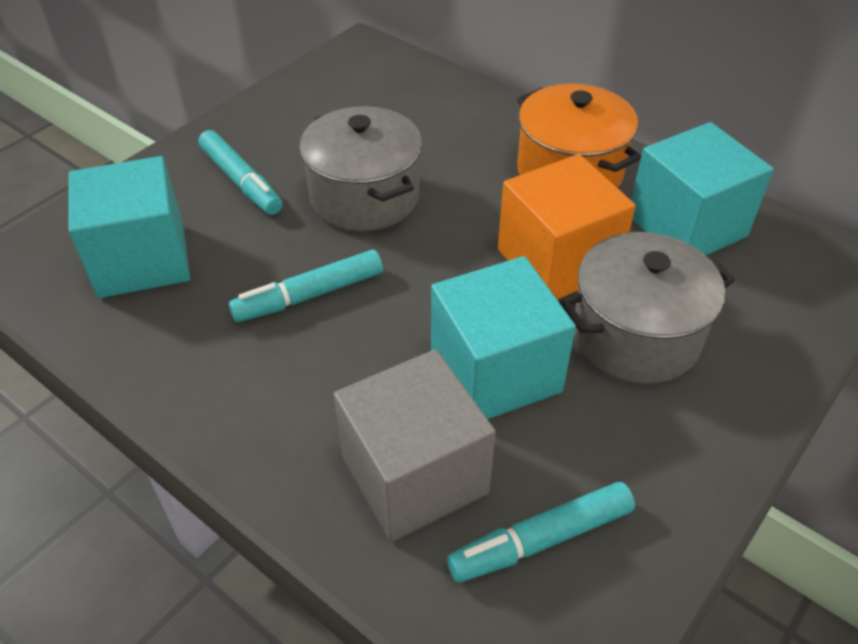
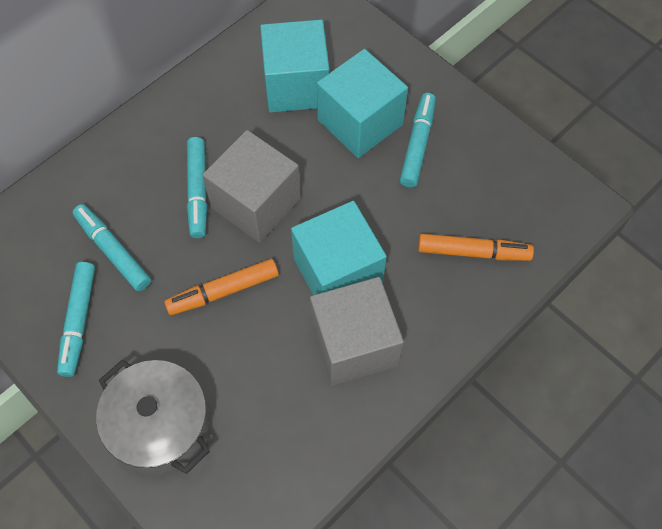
grey cube: 1 -> 2
grey pot: 2 -> 1
orange cube: 1 -> 0
orange marker: 0 -> 2
orange pot: 1 -> 0
turquoise marker: 3 -> 4

